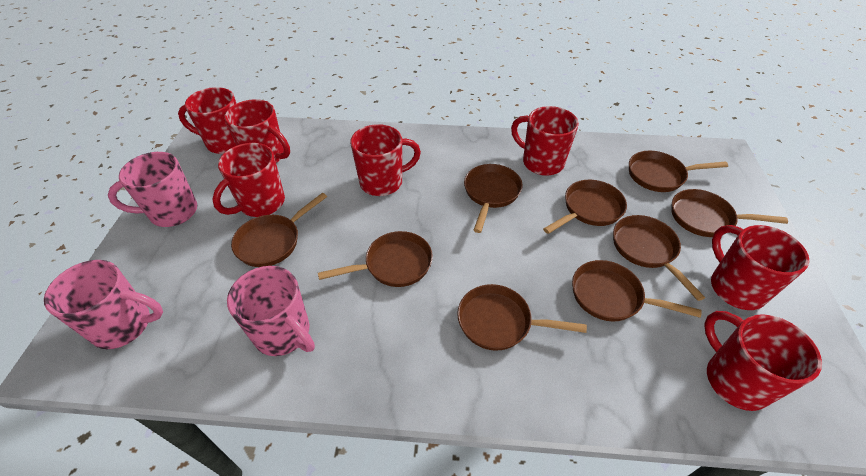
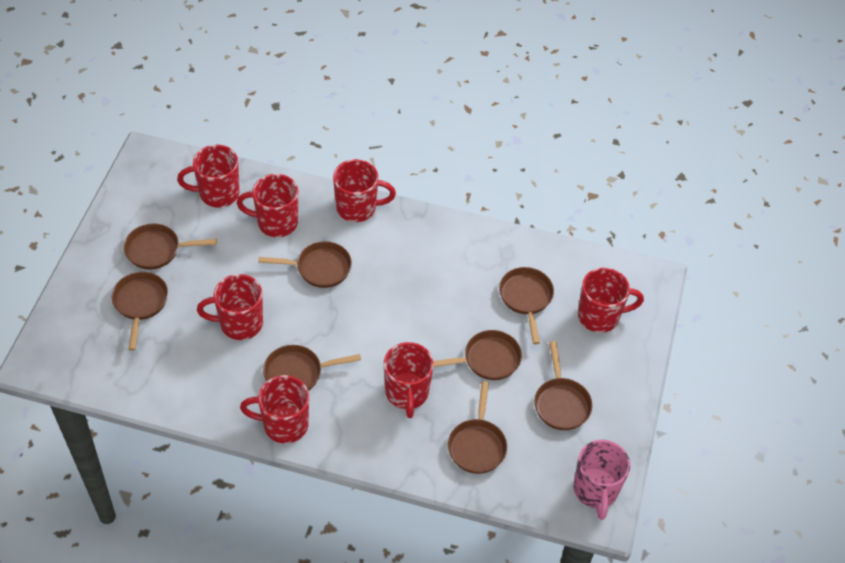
brown pan: 9 -> 8
pink mug: 3 -> 1

